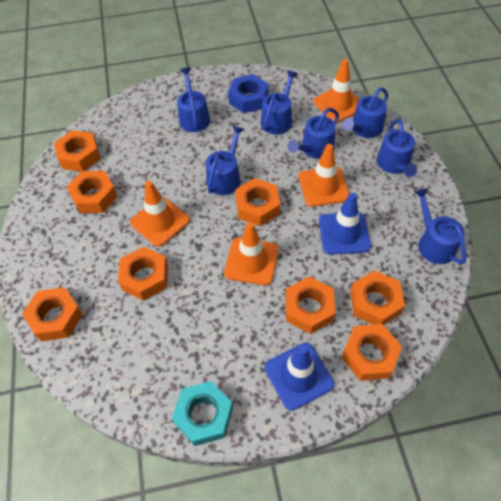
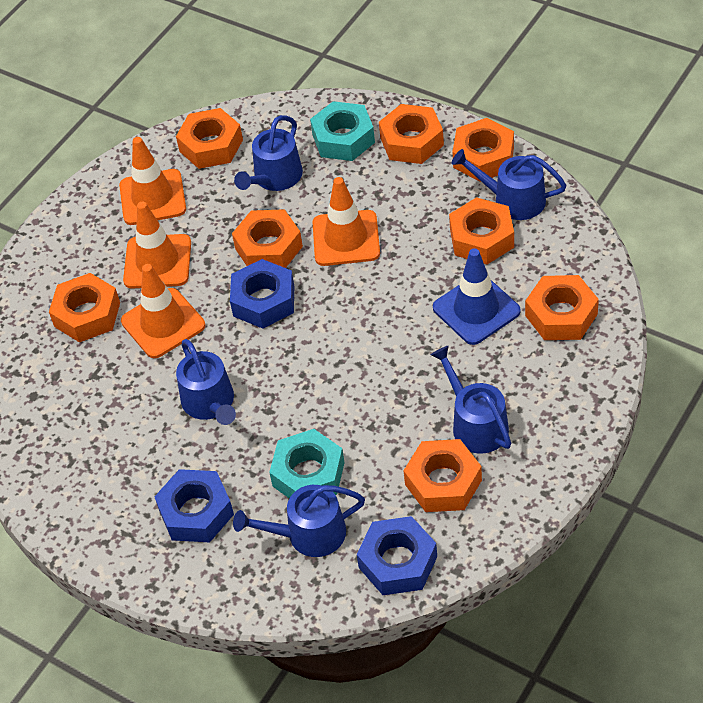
blue nut: 1 -> 3
blue traffic cone: 2 -> 1
blue watering can: 7 -> 5
turquoise nut: 1 -> 2

